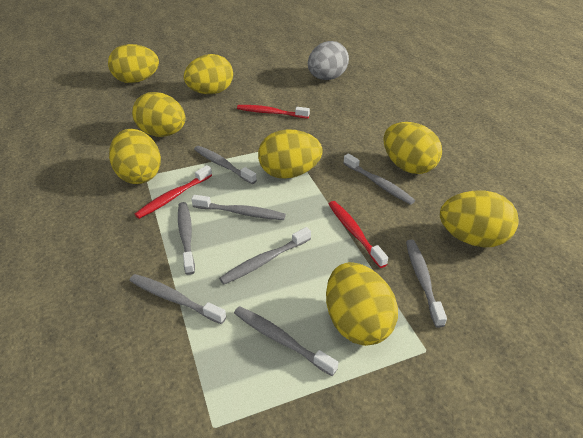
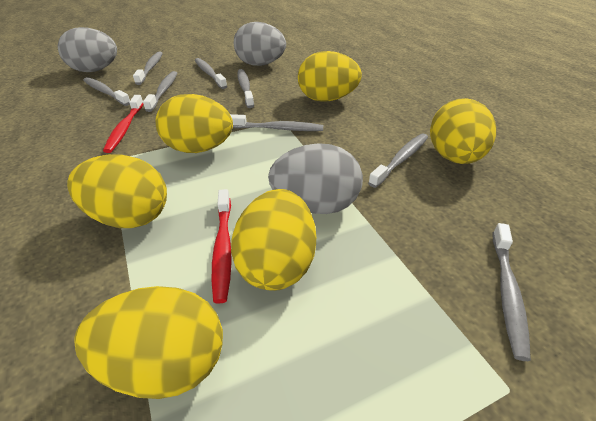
grey egg: 1 -> 3
red toothbrush: 3 -> 2
yellow egg: 8 -> 6

